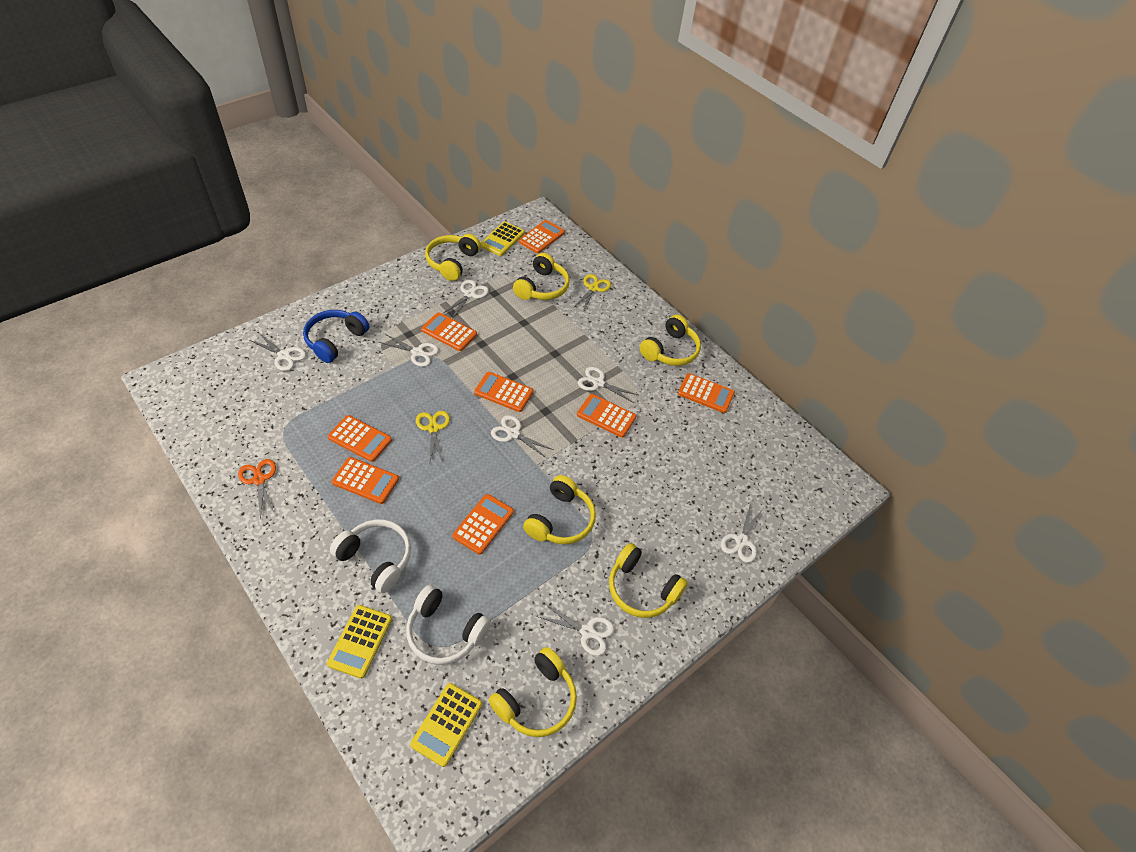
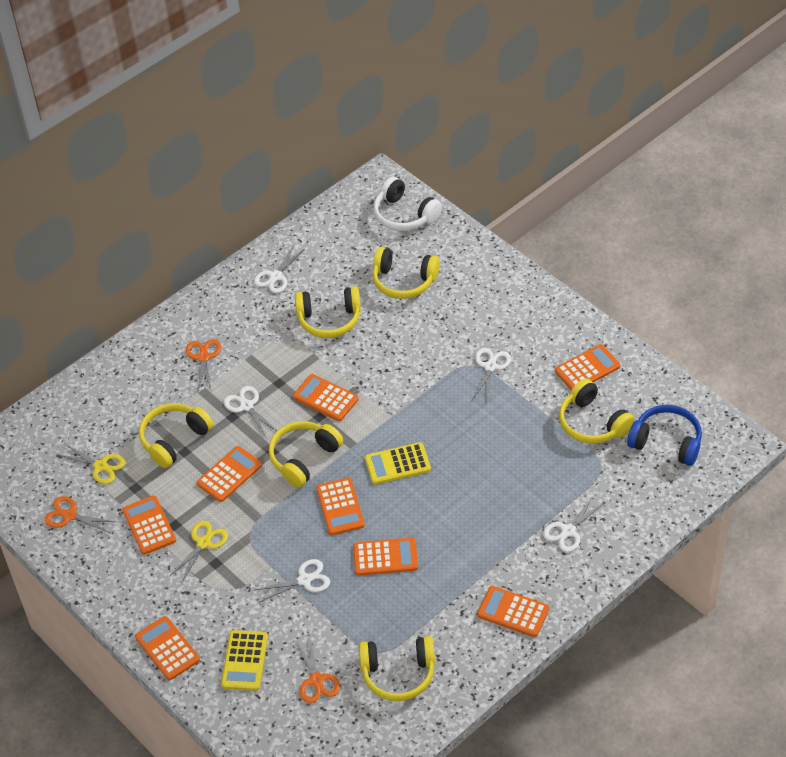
orange scissors: 1 -> 3
white headphones: 2 -> 1
white scissors: 7 -> 5
yellow calculator: 3 -> 2

